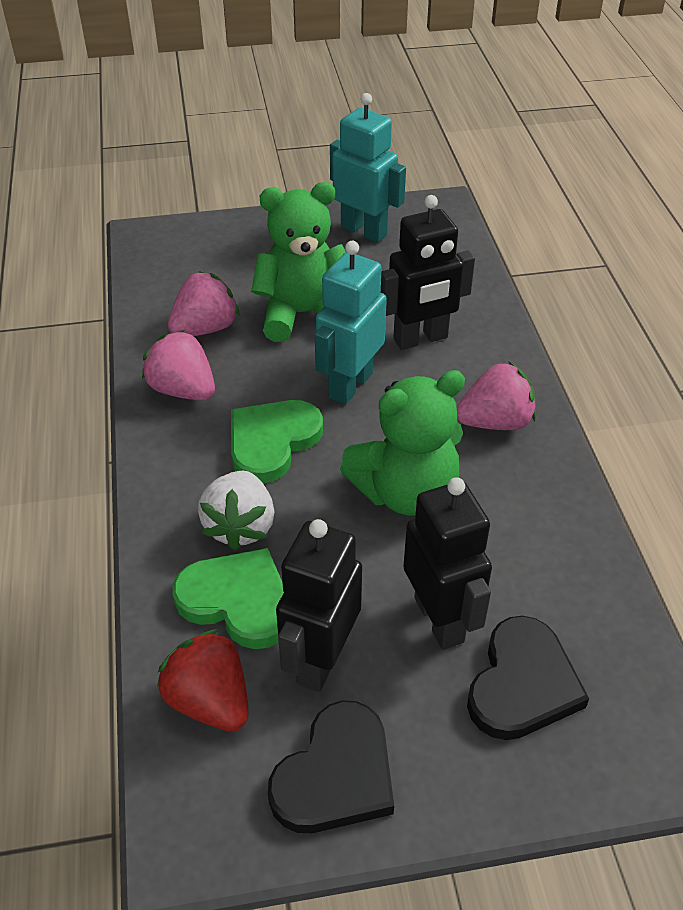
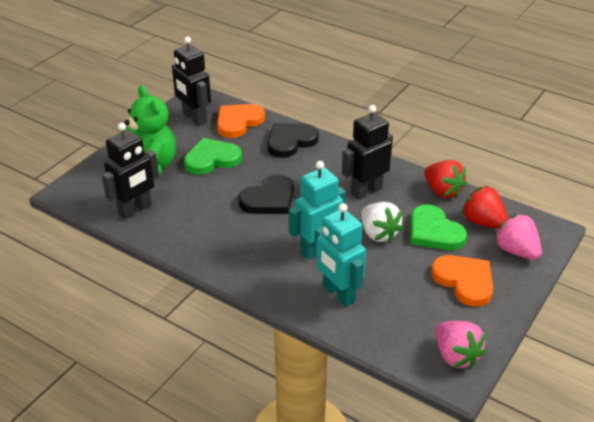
green teddy bear: 2 -> 1
orange heart: 0 -> 2
pink strawberry: 3 -> 2
red strawberry: 1 -> 2

